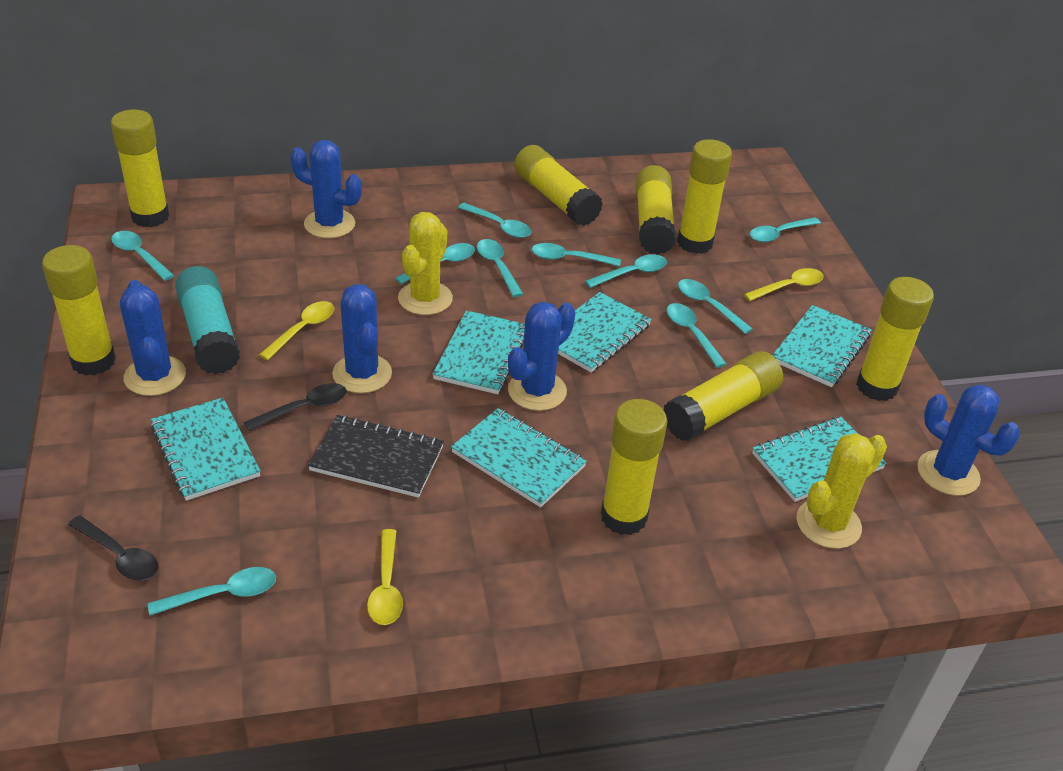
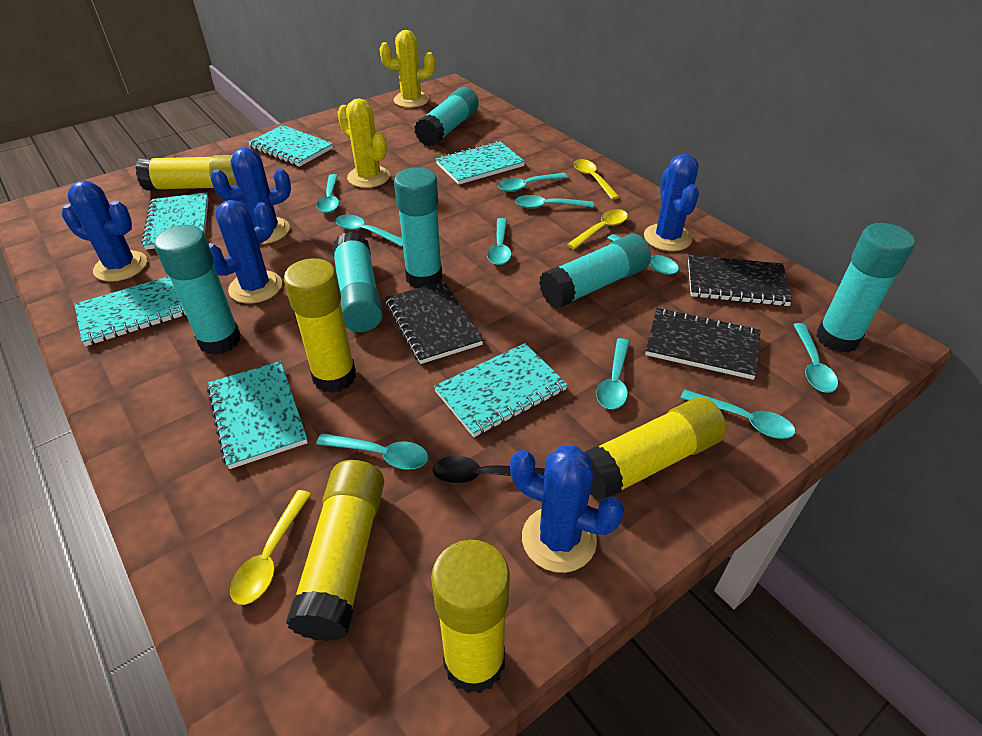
black notebook: 1 -> 3
black spoon: 2 -> 1
turquoise glue stick: 1 -> 6
yellow glue stick: 8 -> 5

